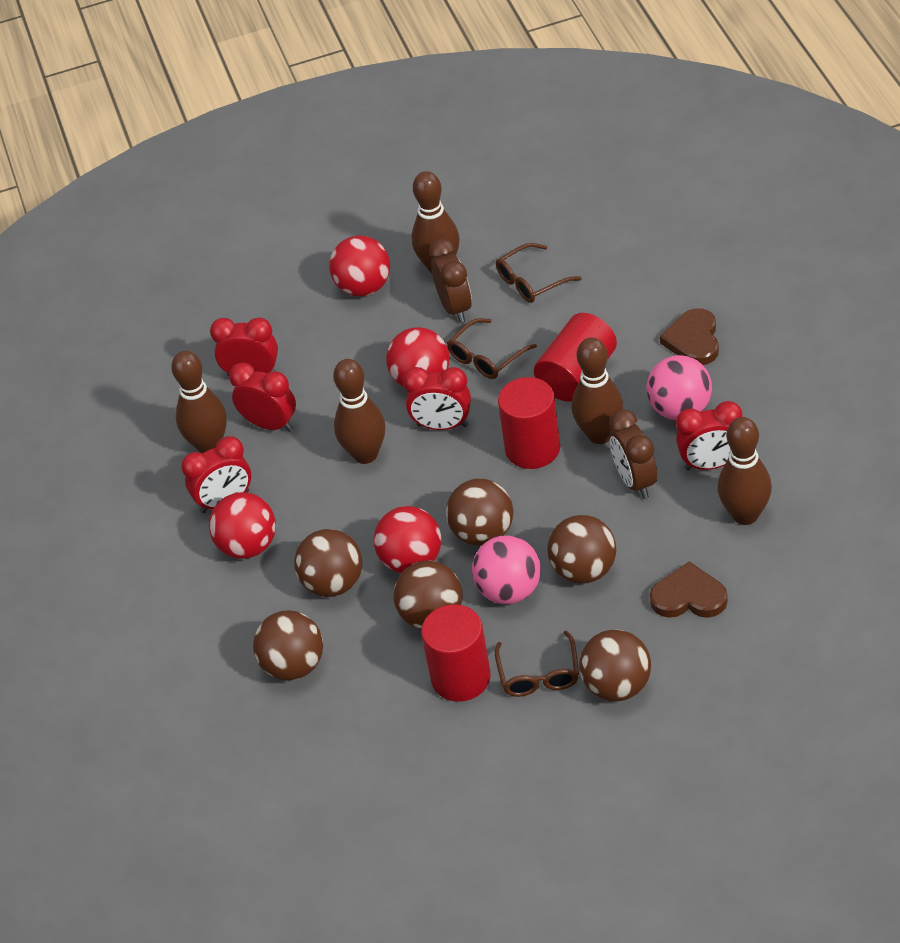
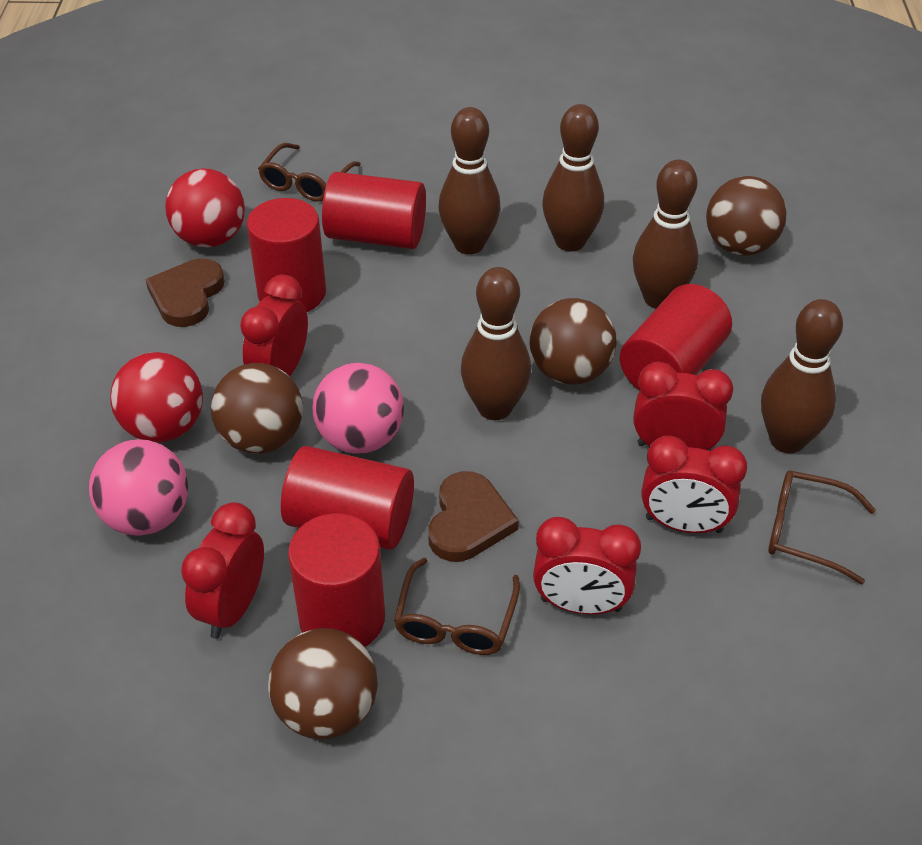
brown ball: 6 -> 4
brown clock: 2 -> 0
red ball: 4 -> 2
red cylinder: 3 -> 5

